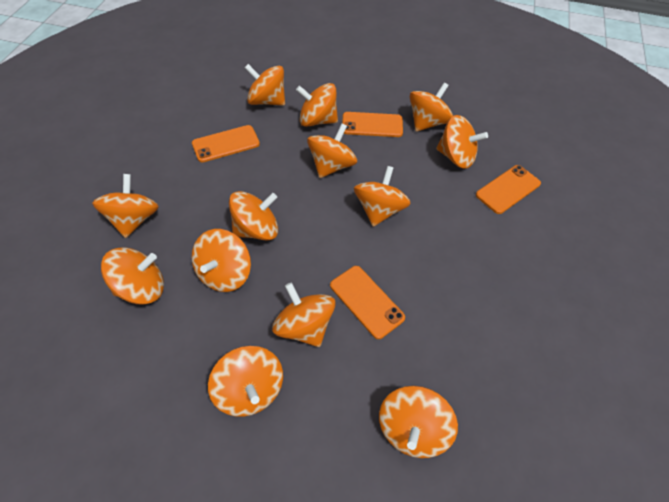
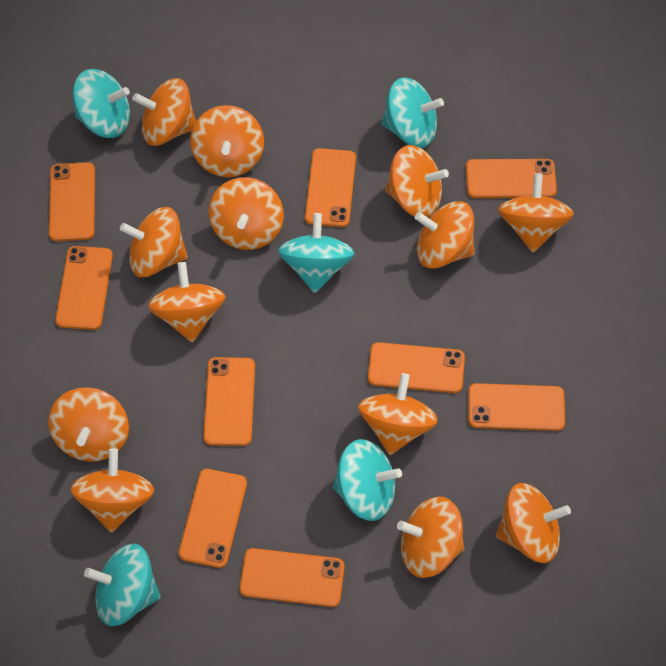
orange phone: 4 -> 9
turquoise spinning top: 0 -> 5

